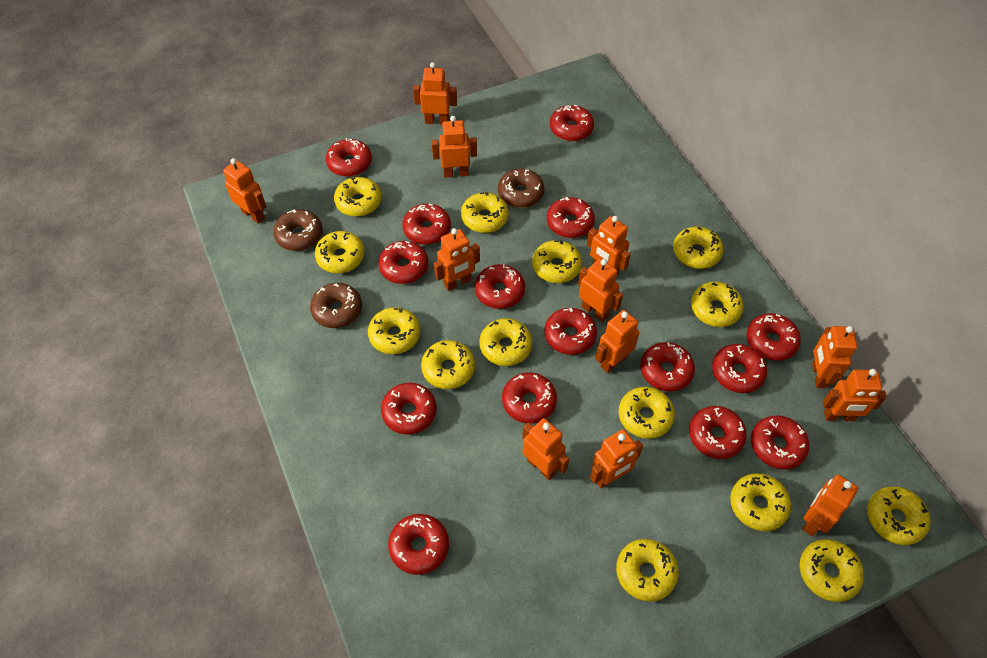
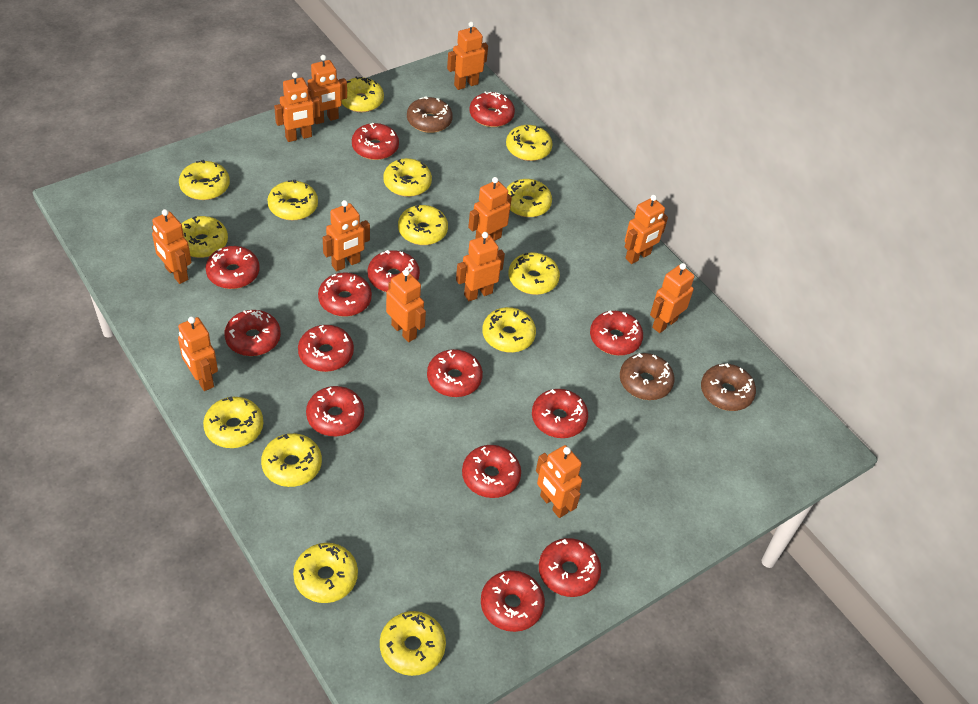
red donut: 15 -> 14

